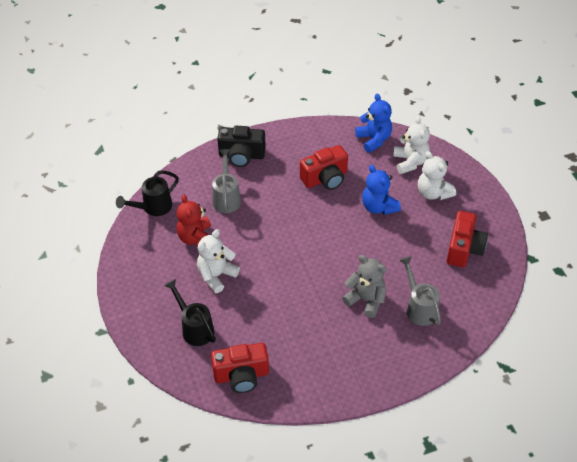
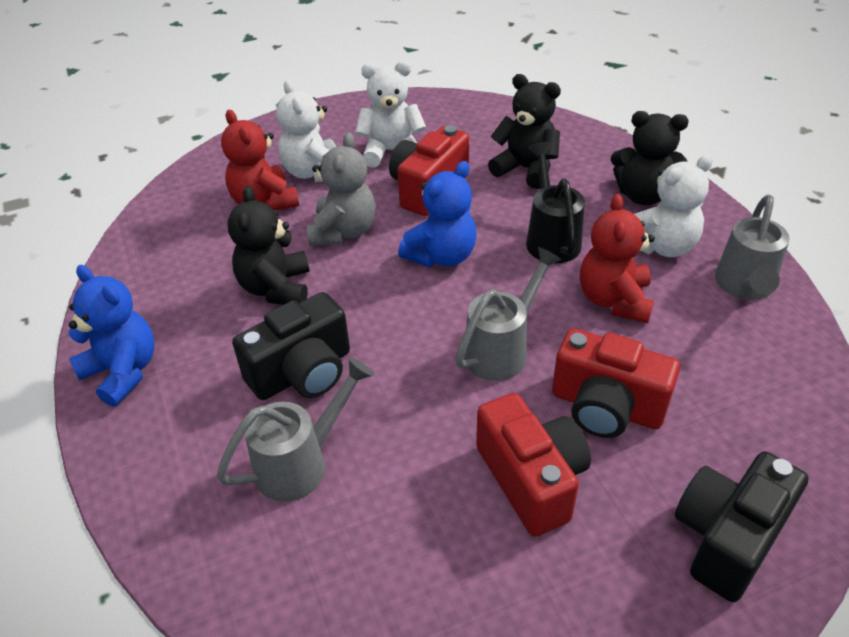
black camera: 1 -> 2
black teddy bear: 0 -> 3
black watering can: 2 -> 1
grey watering can: 2 -> 3
red teddy bear: 1 -> 2

